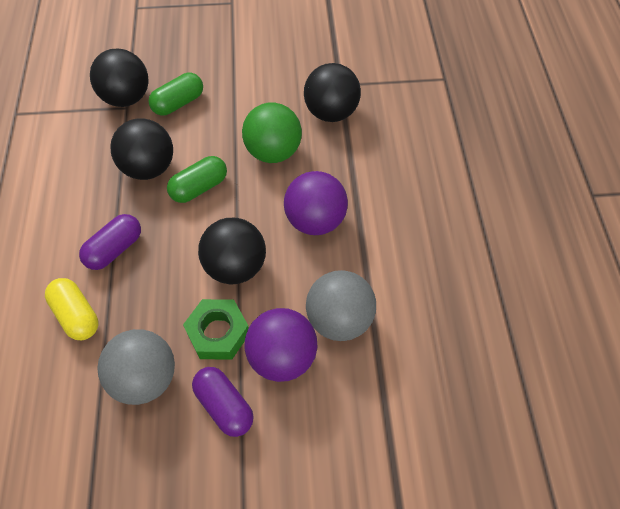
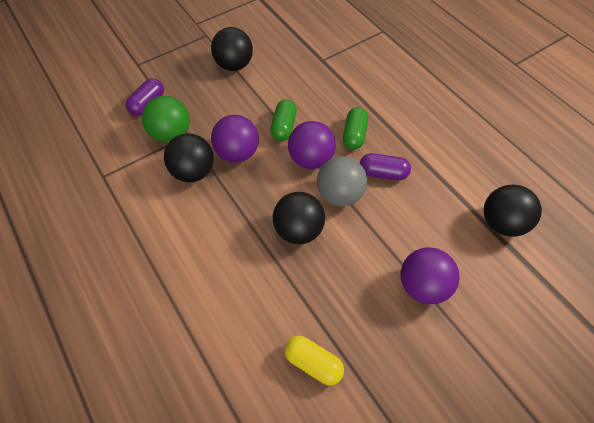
green nut: 1 -> 0
grey ball: 2 -> 1
purple ball: 2 -> 3

